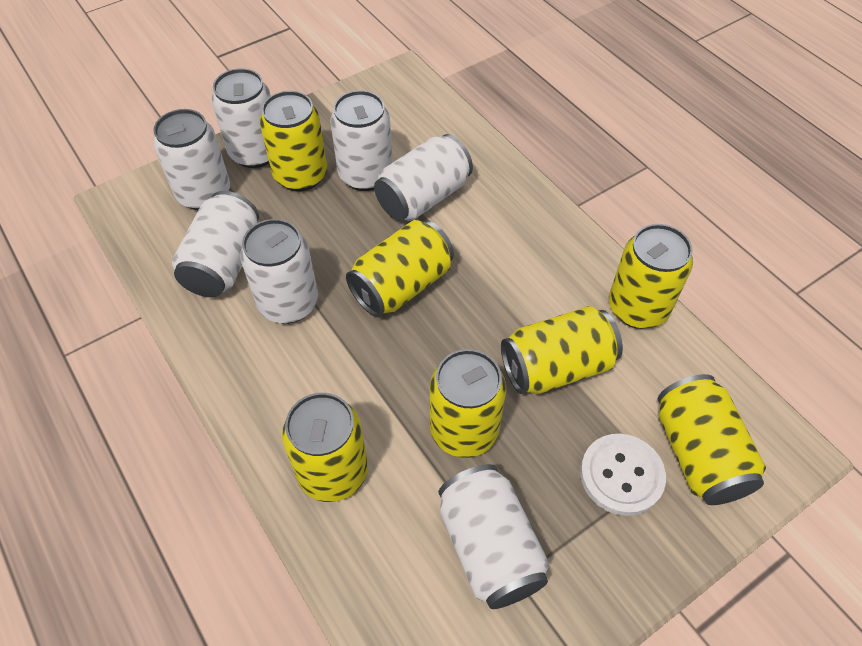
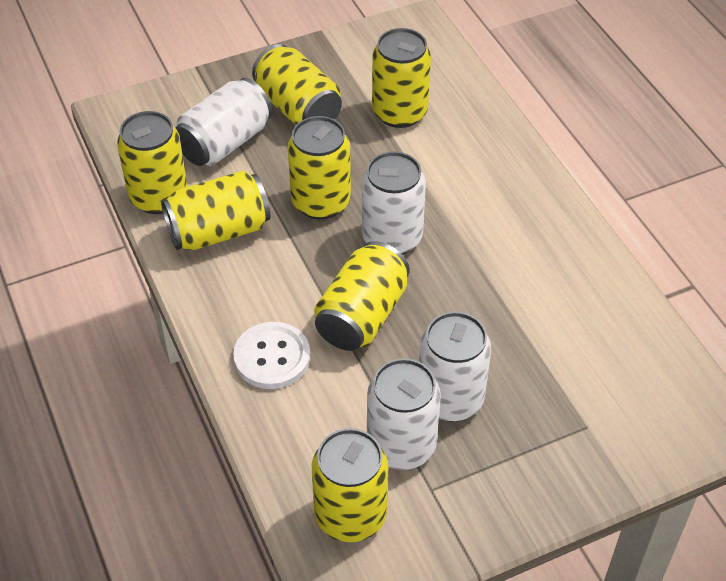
white can: 7 -> 4

